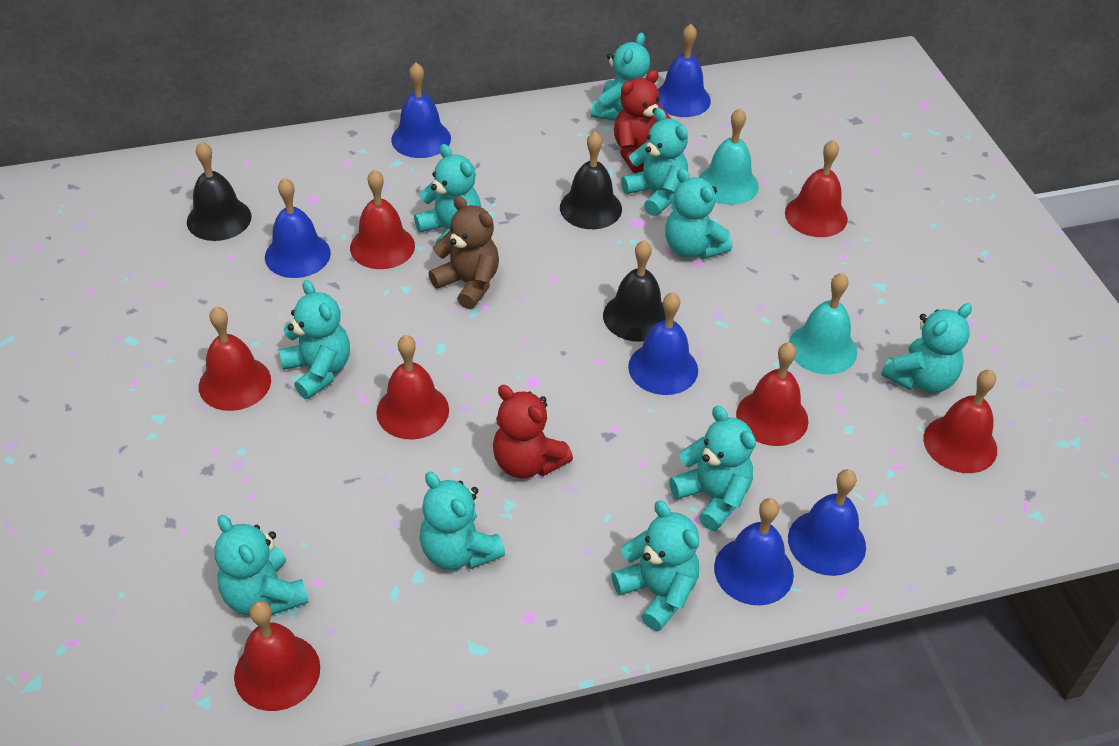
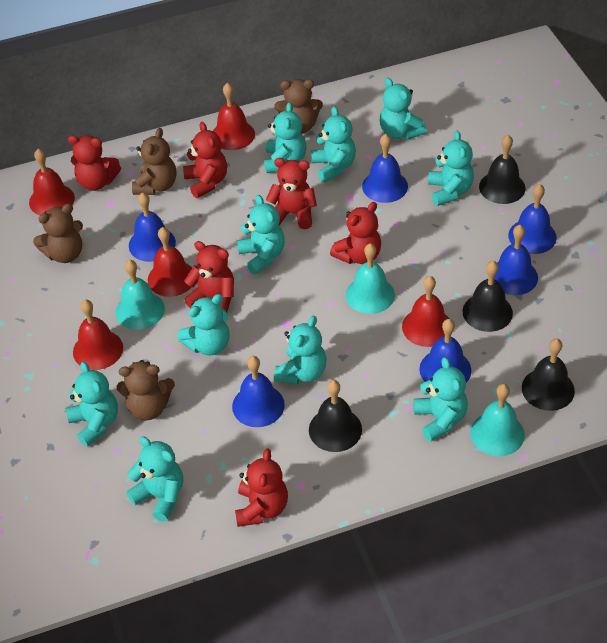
black bell: 3 -> 4
brown teddy bear: 1 -> 4
red bell: 7 -> 5
red teddy bear: 2 -> 6
turquoise bell: 2 -> 3

